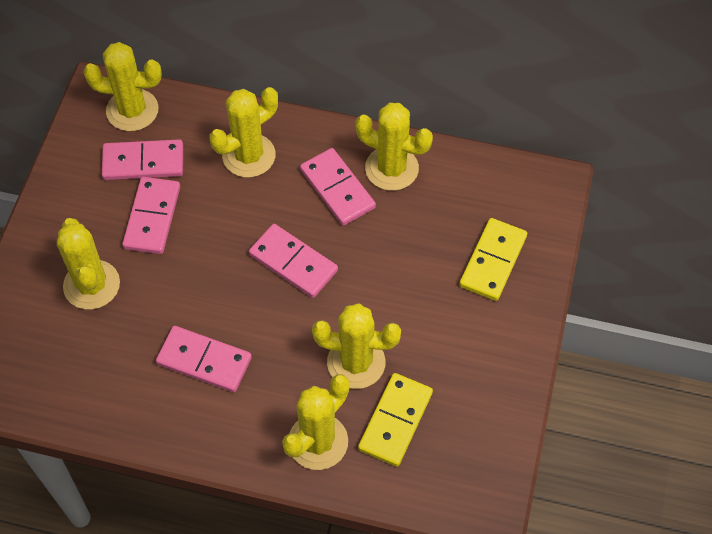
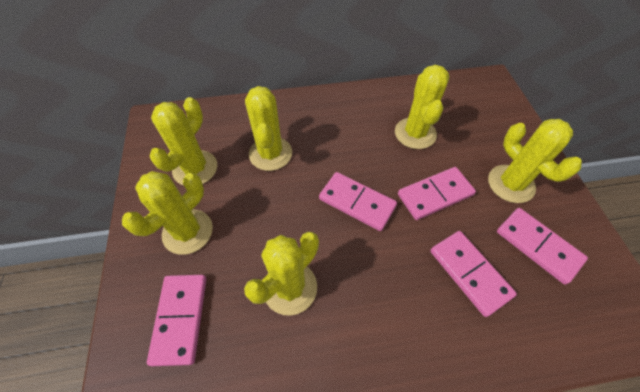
yellow domino: 2 -> 0

